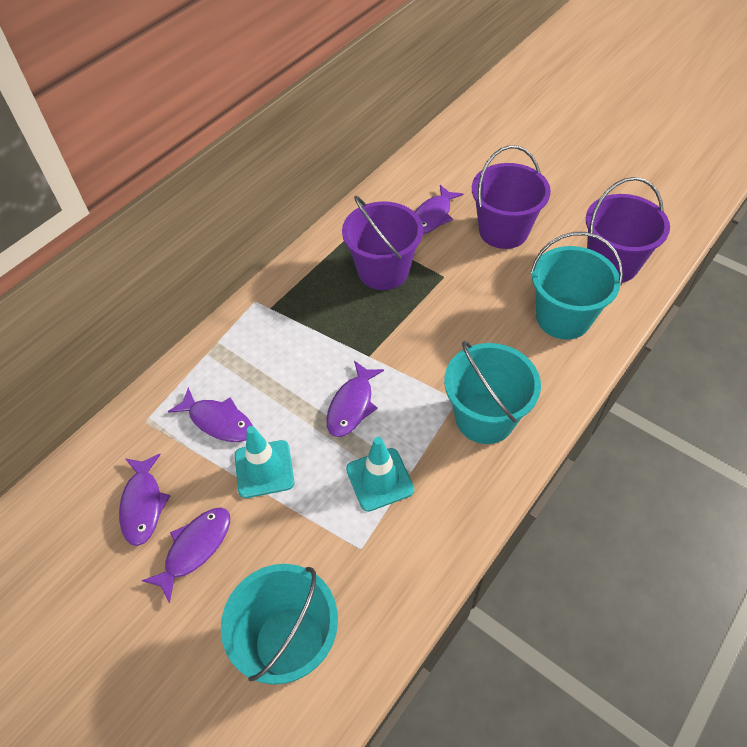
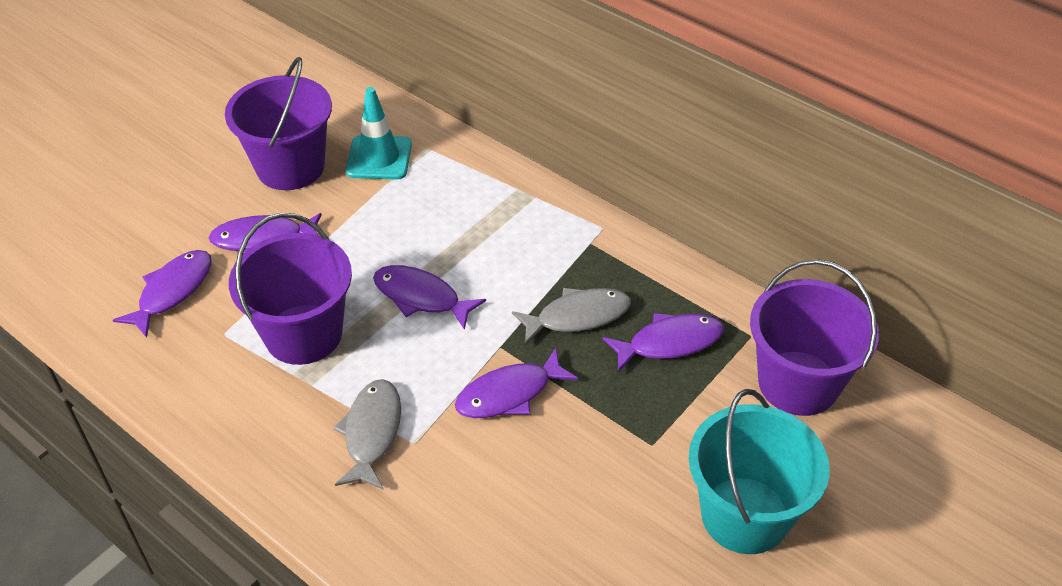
grey fish: 0 -> 2
turquoise bucket: 3 -> 1
turquoise traffic cone: 2 -> 1

